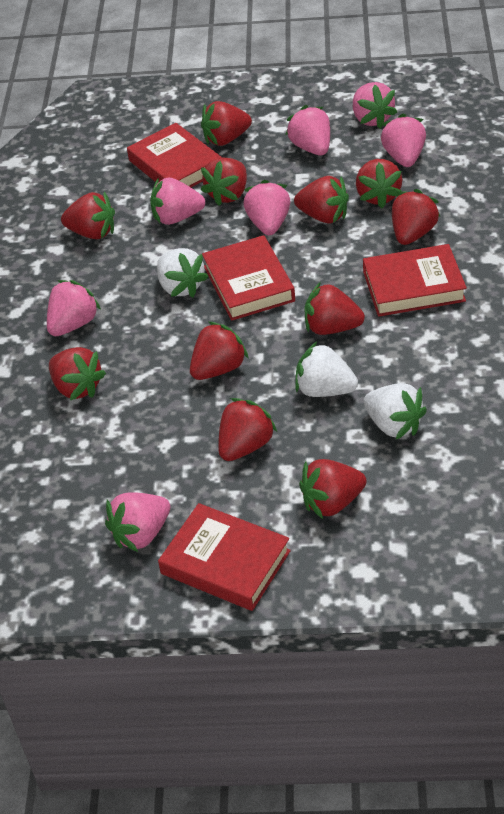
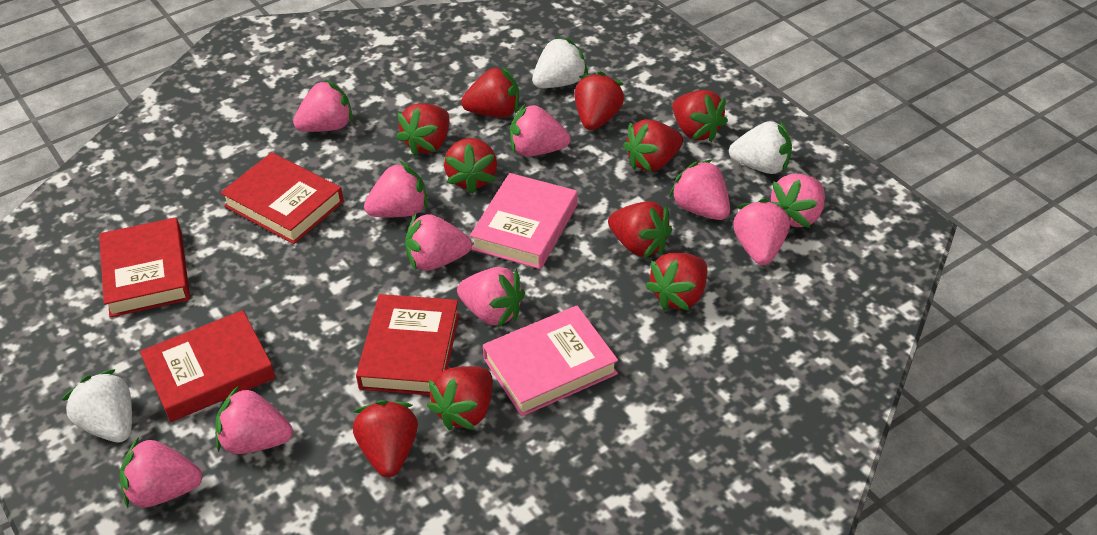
pink book: 0 -> 2
pink strawberry: 7 -> 10
red strawberry: 11 -> 10

